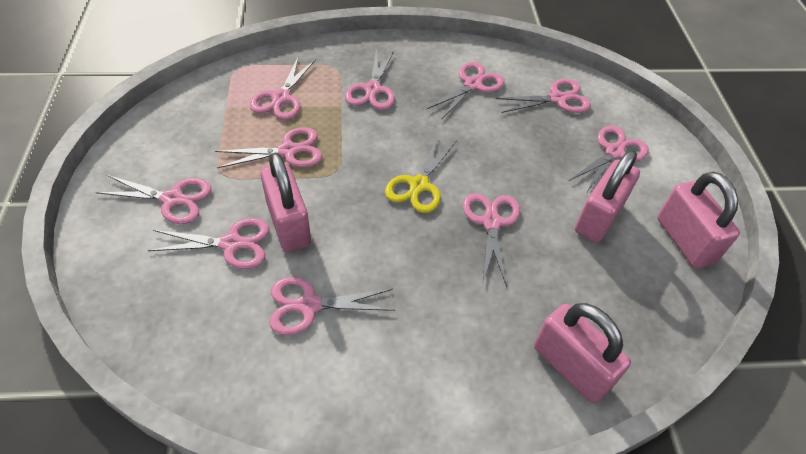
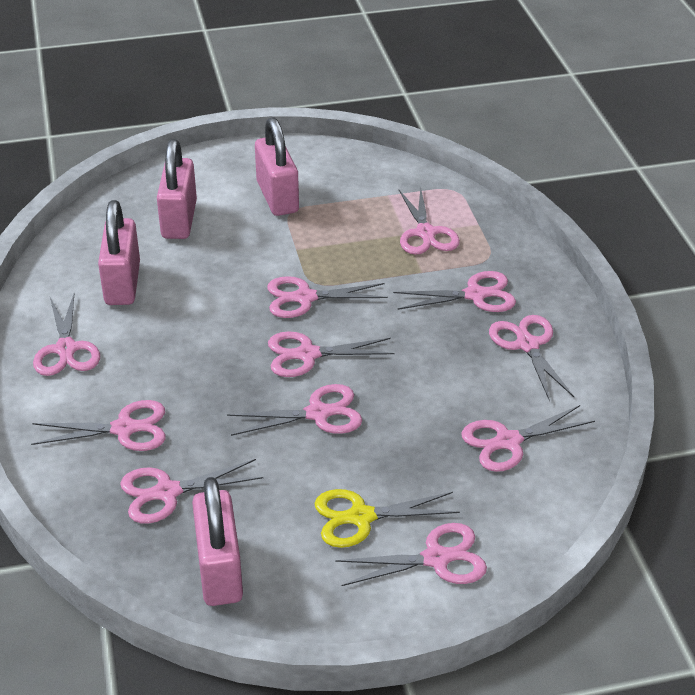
pink scissors: 10 -> 11

